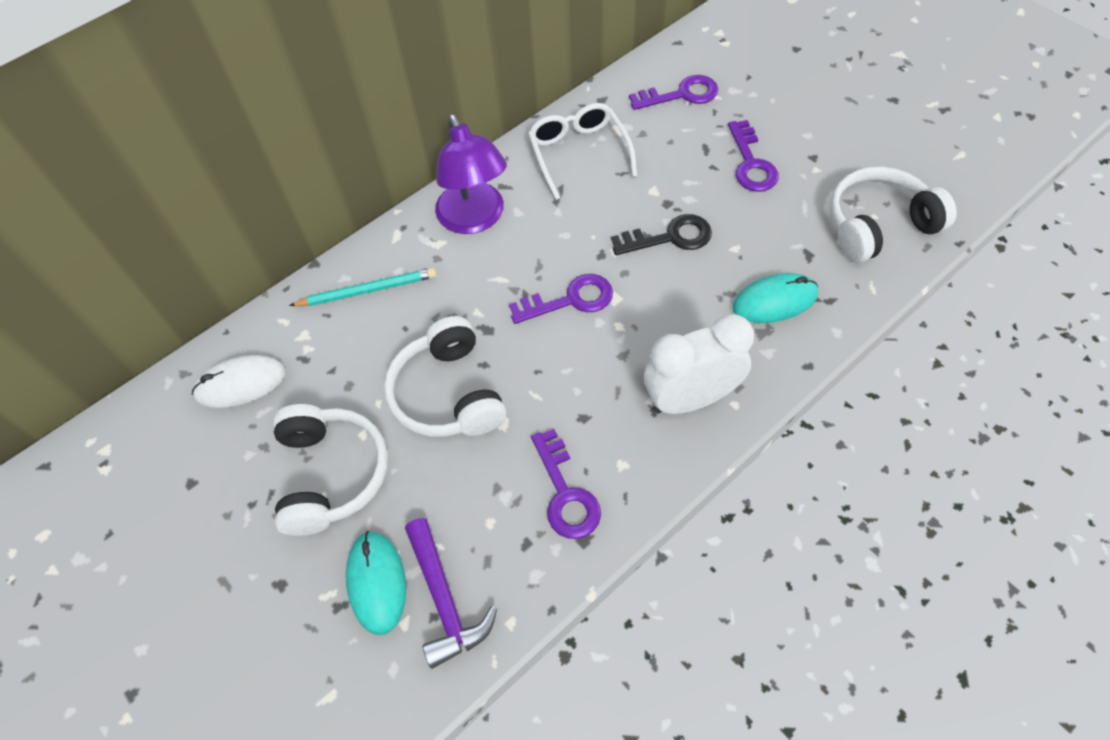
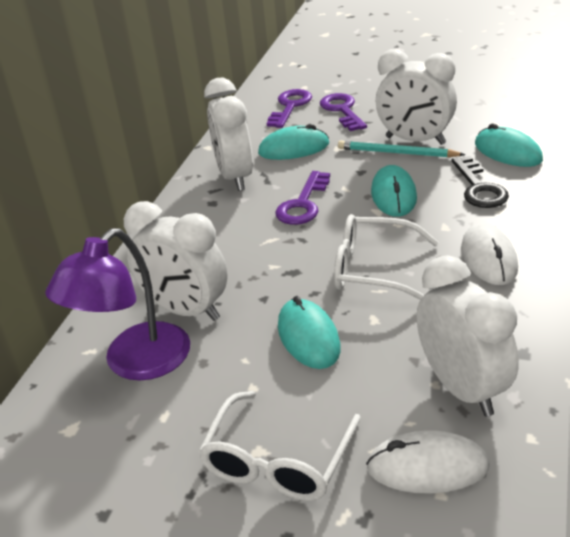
purple hammer: 1 -> 0
purple key: 4 -> 3
turquoise mouse: 2 -> 4
white clock: 1 -> 4
white glasses: 1 -> 2
white headphones: 3 -> 0
white mouse: 1 -> 2

